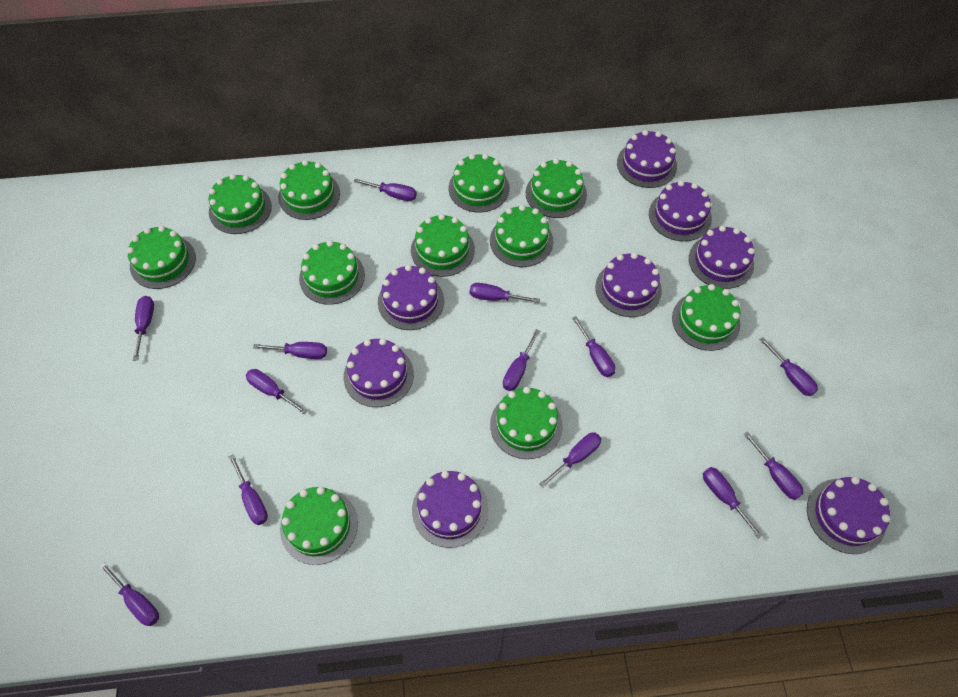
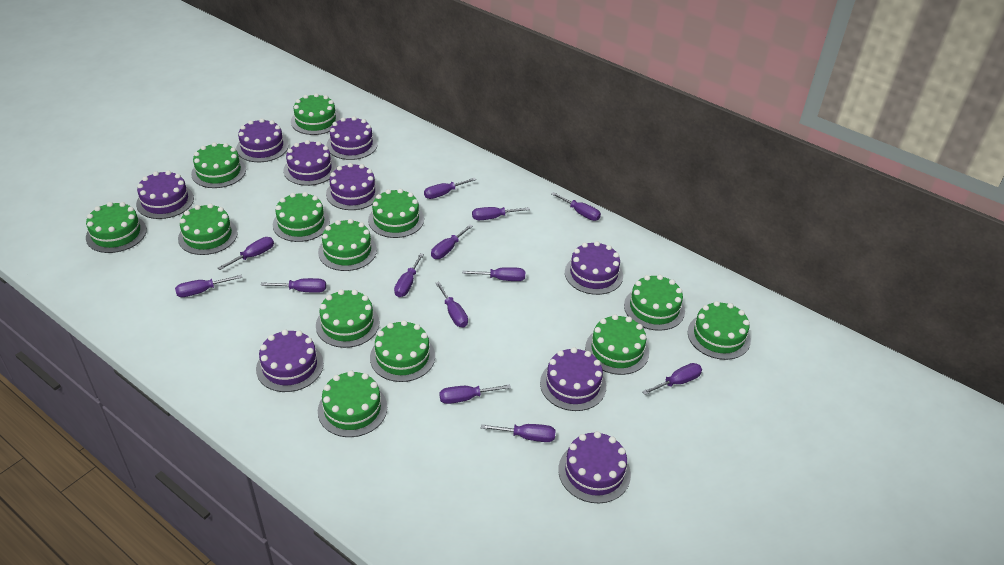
green cake: 11 -> 13
purple cake: 8 -> 9

